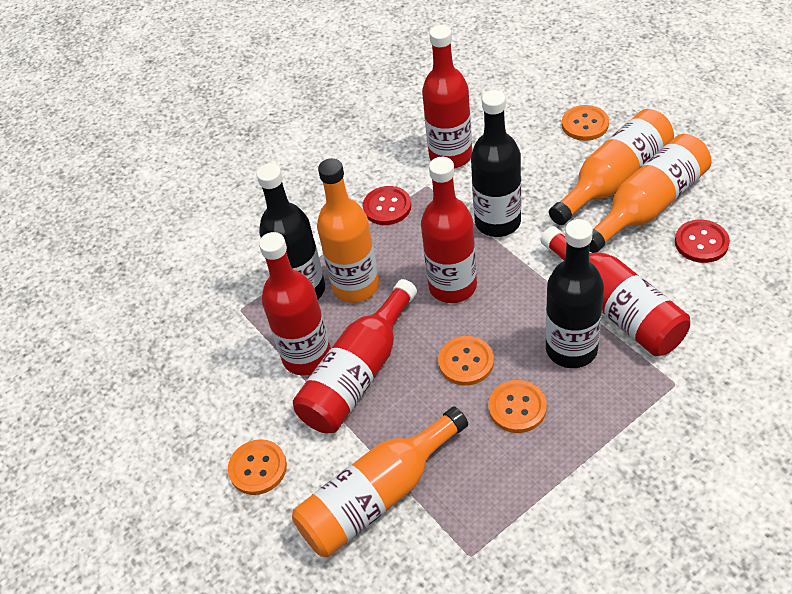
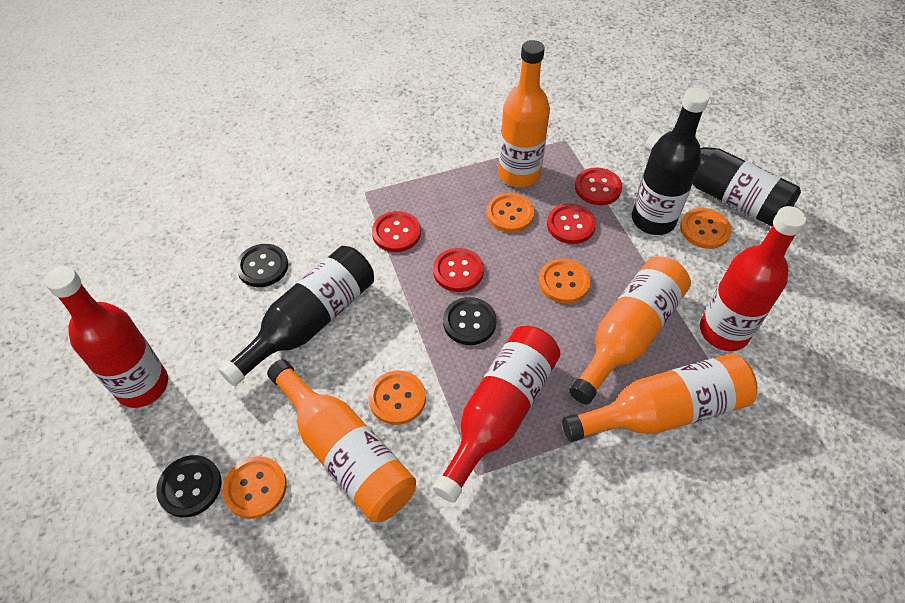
black button: 0 -> 3
orange button: 4 -> 5
red bottle: 5 -> 3
red button: 2 -> 4

